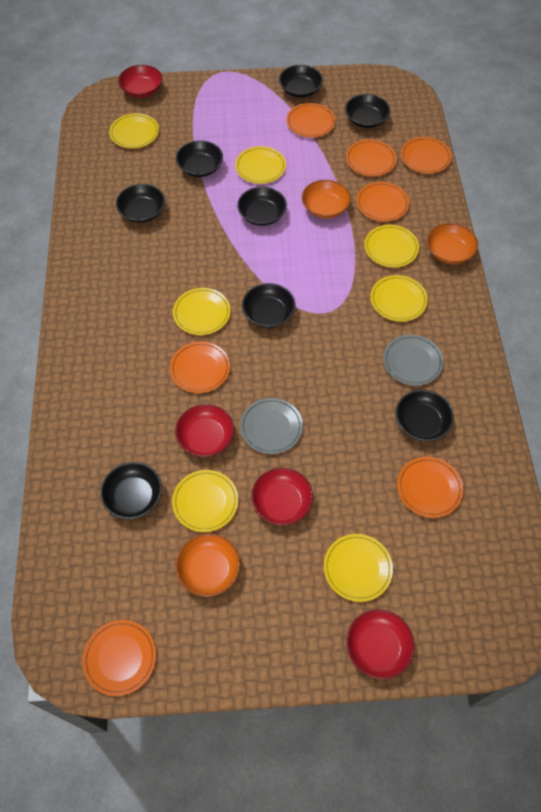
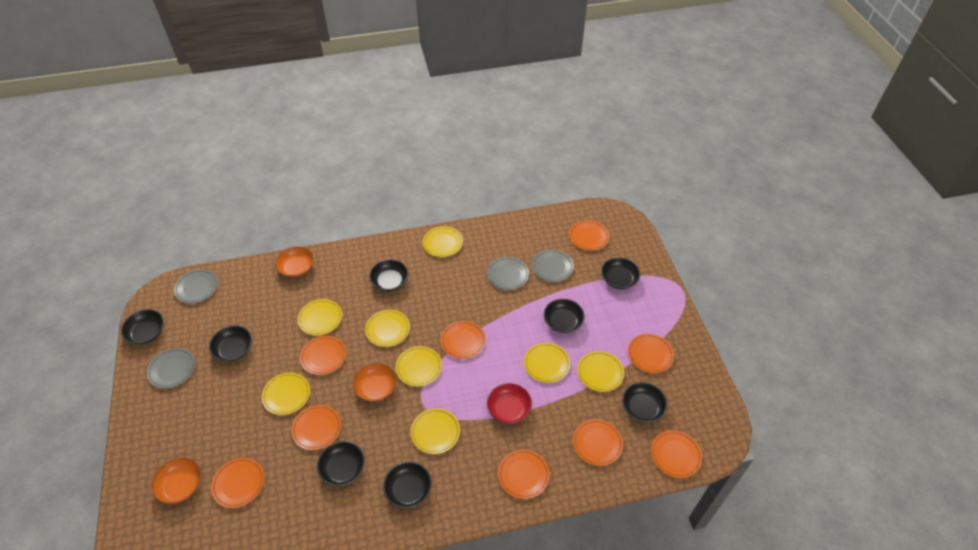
grey plate: 2 -> 4
orange plate: 7 -> 9
red bowl: 4 -> 1
yellow plate: 7 -> 8

